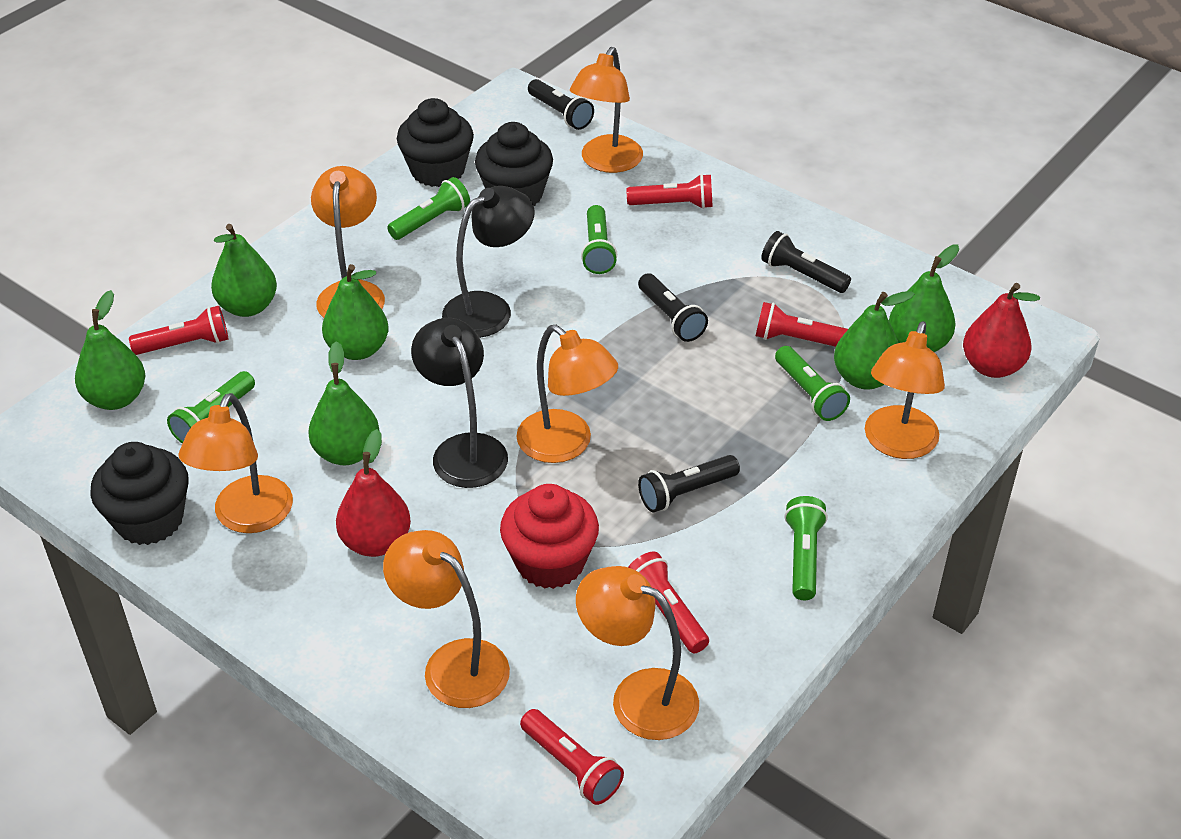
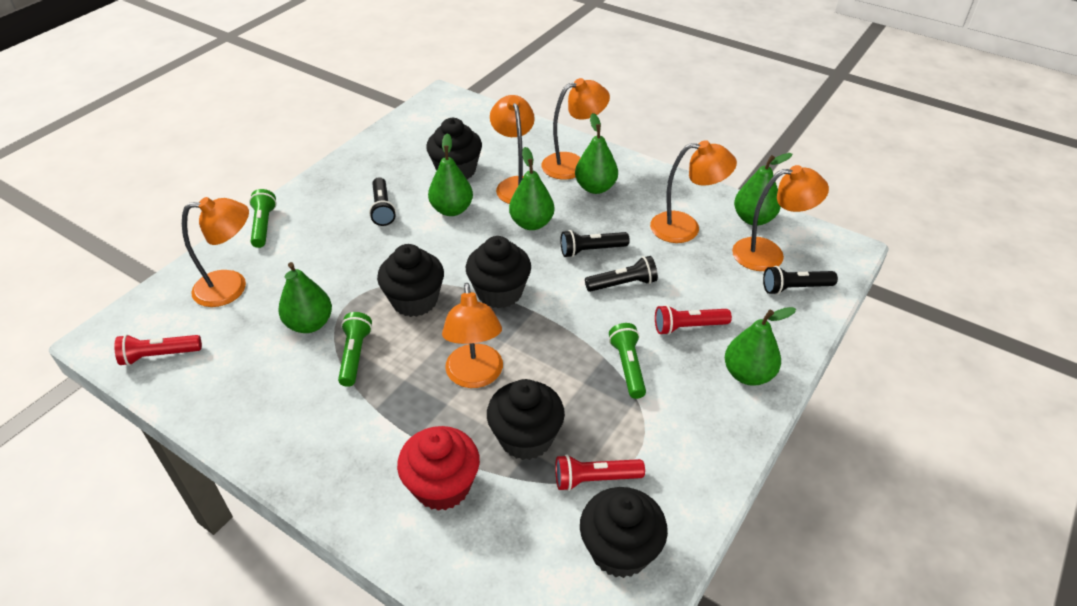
black cupcake: 3 -> 5
black lamp: 2 -> 0
green flashlight: 5 -> 3
orange lamp: 7 -> 6
red flashlight: 5 -> 3
red pear: 2 -> 0

